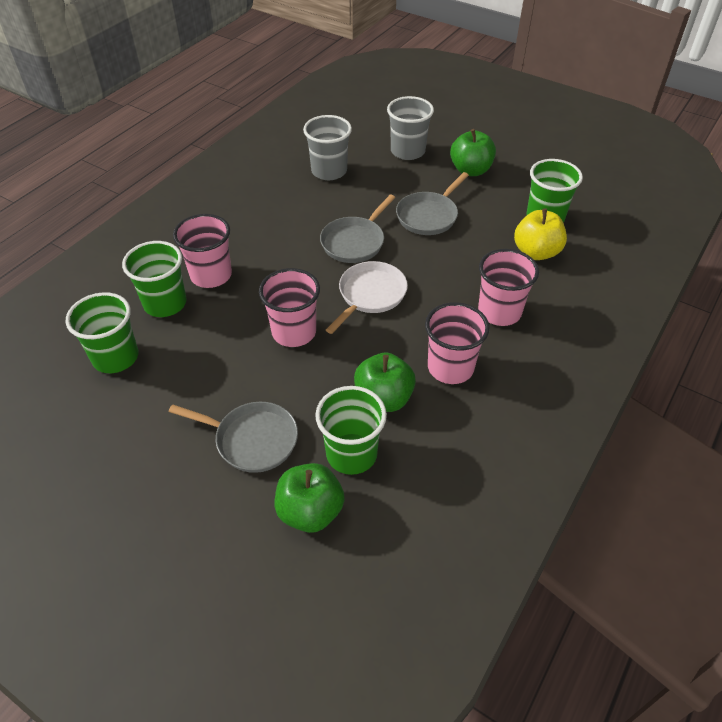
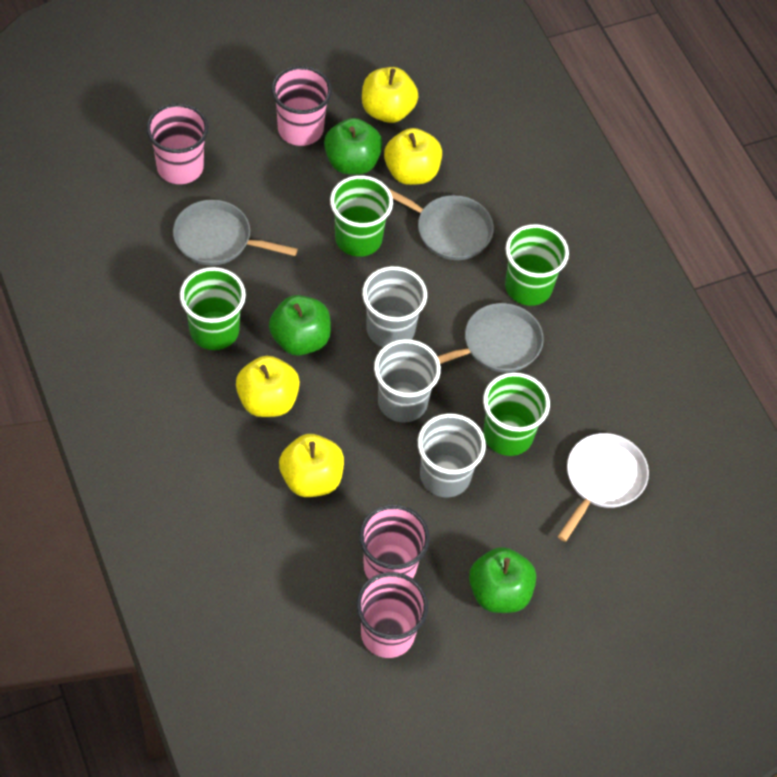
grey cup: 2 -> 3
yellow apple: 1 -> 4

